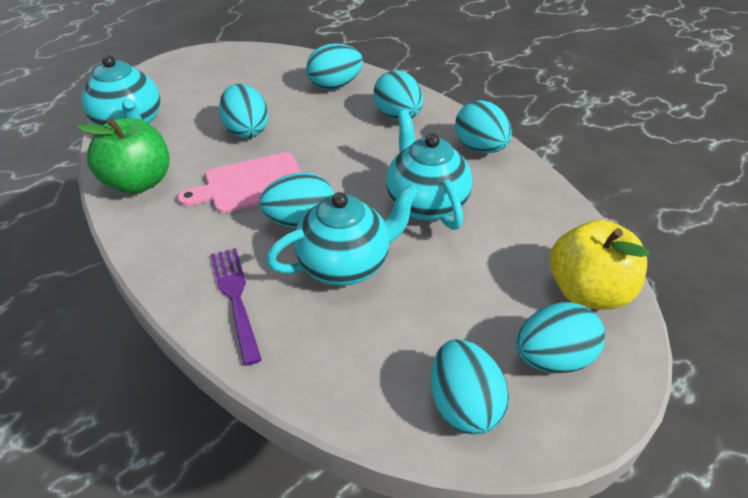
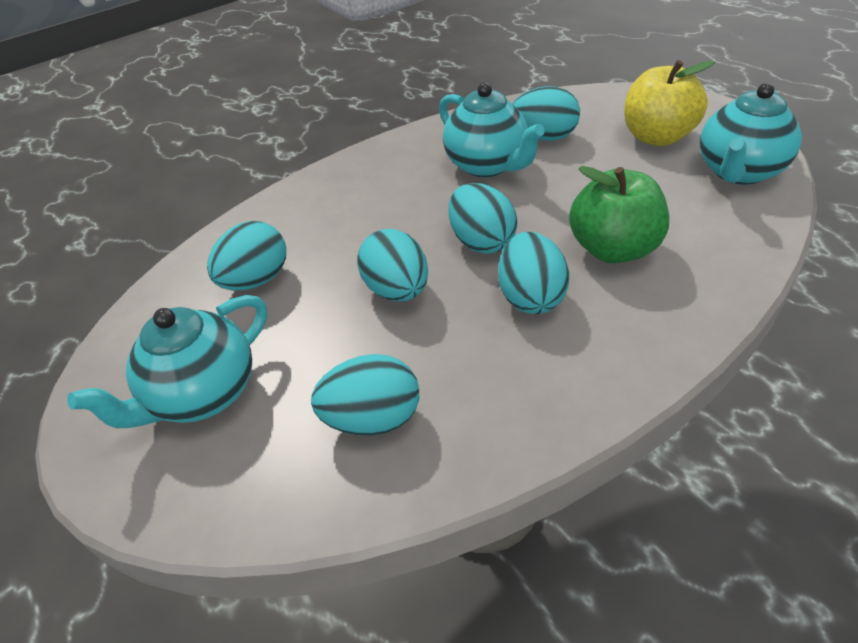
pink cutting board: 1 -> 0
purple fork: 1 -> 0
turquoise egg: 7 -> 6

